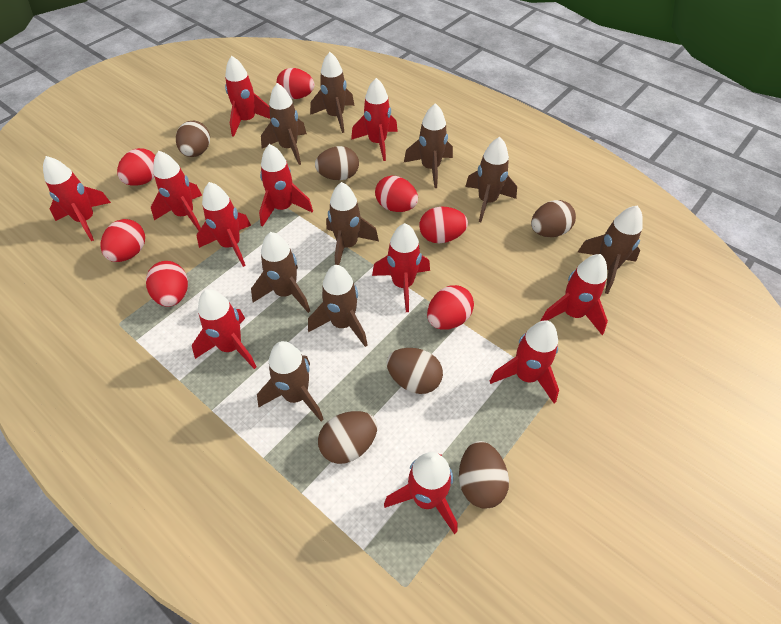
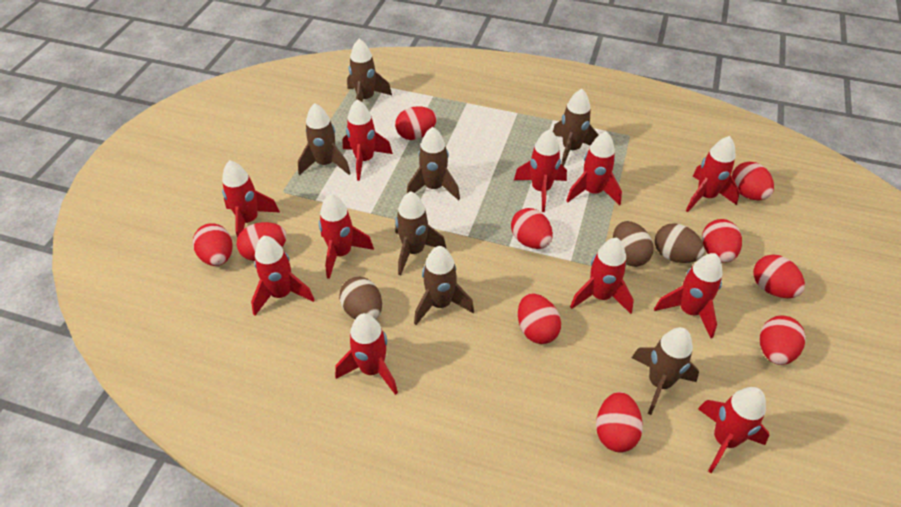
brown egg: 6 -> 3
brown rocket: 9 -> 7
red egg: 7 -> 10

